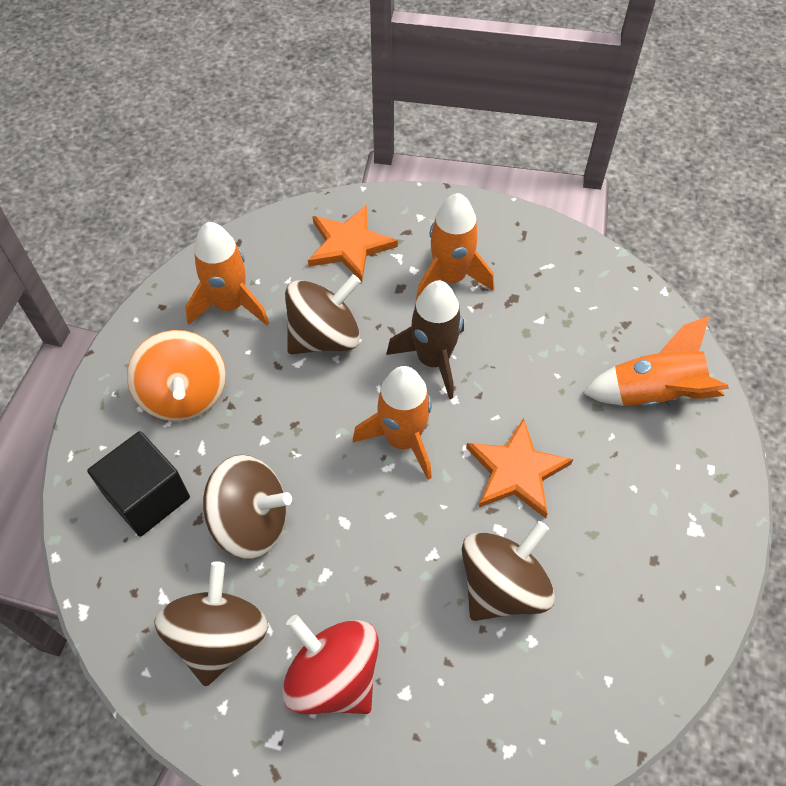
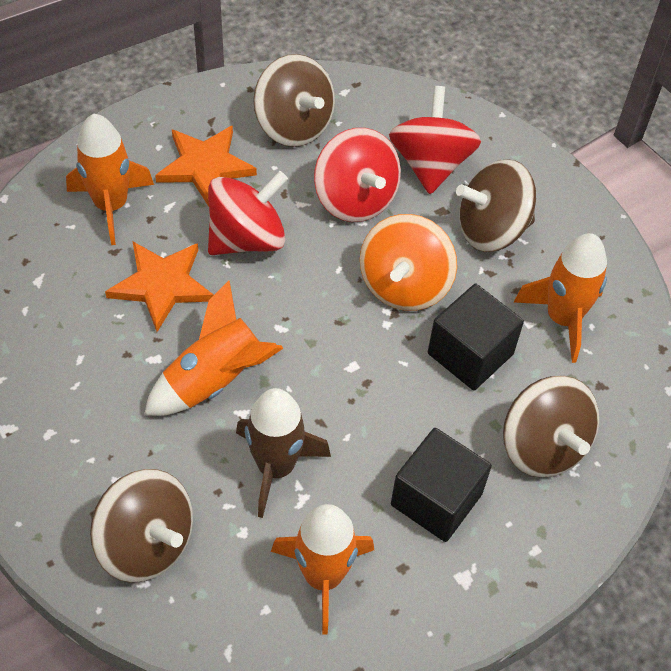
black cube: 1 -> 2
red spinning top: 1 -> 3

